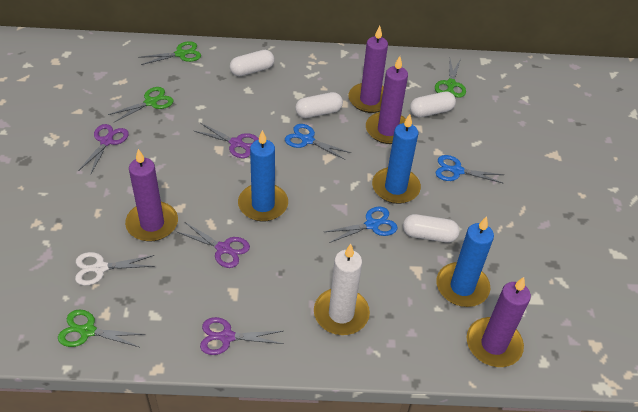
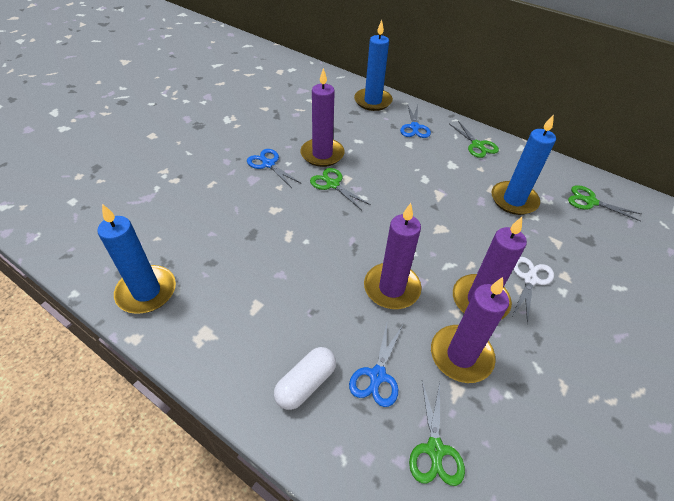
purple scissors: 4 -> 0
white candle: 1 -> 0
white capsule: 4 -> 1

